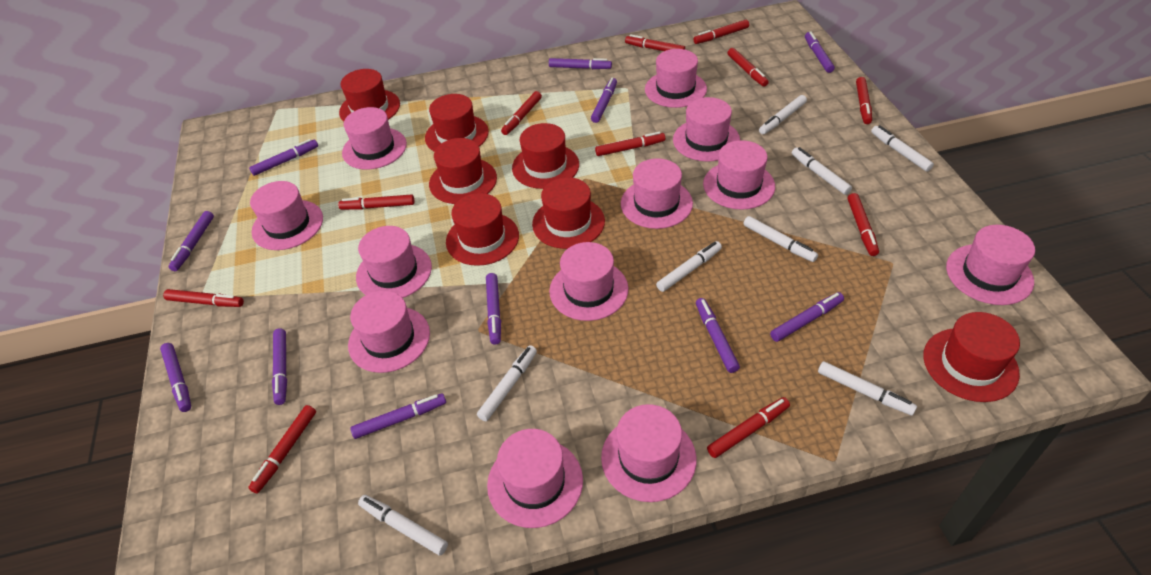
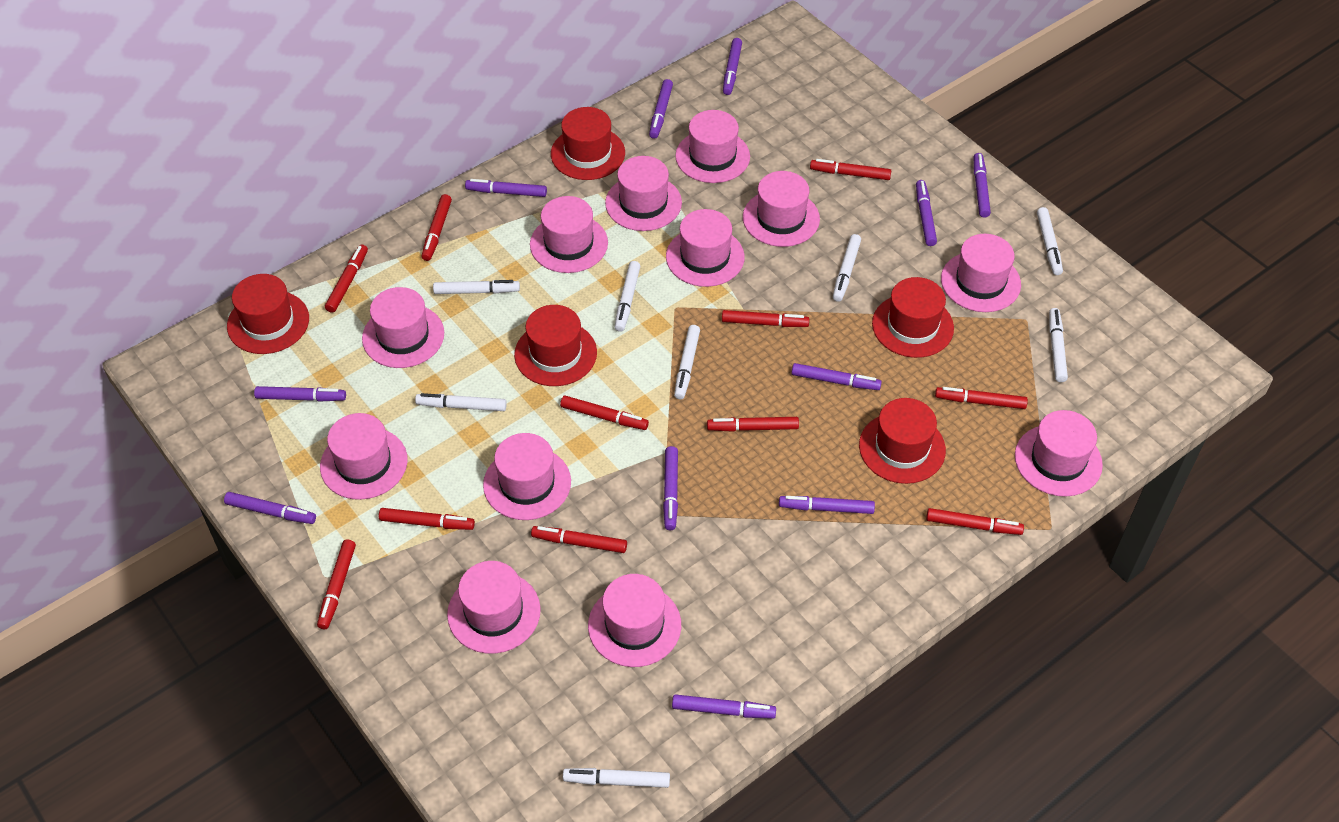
red hat: 7 -> 5

